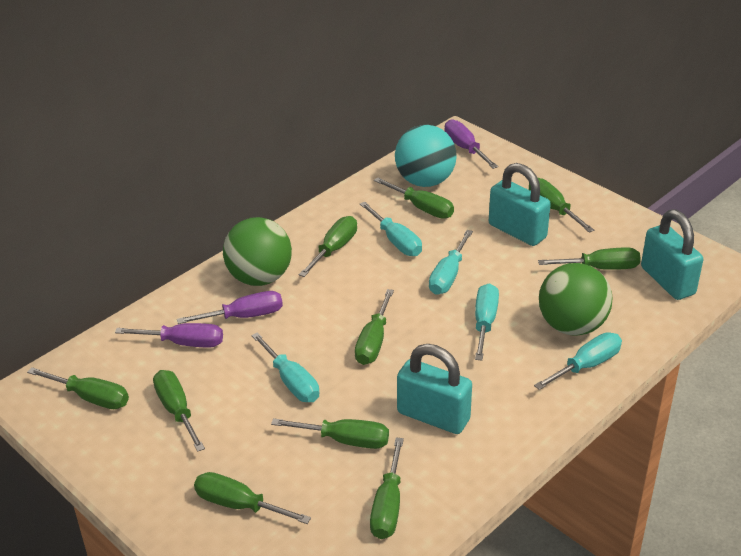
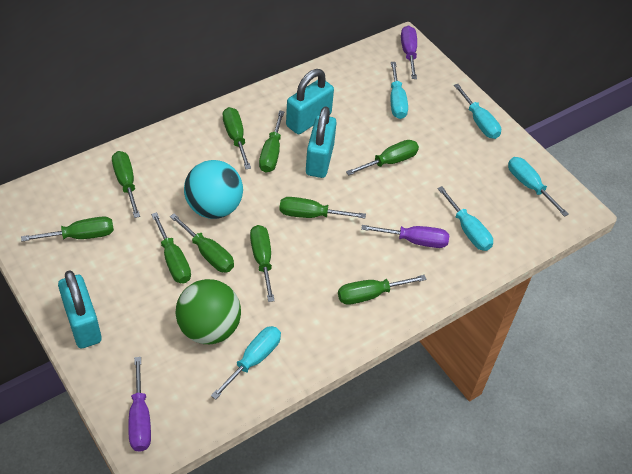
green ball: 2 -> 1

